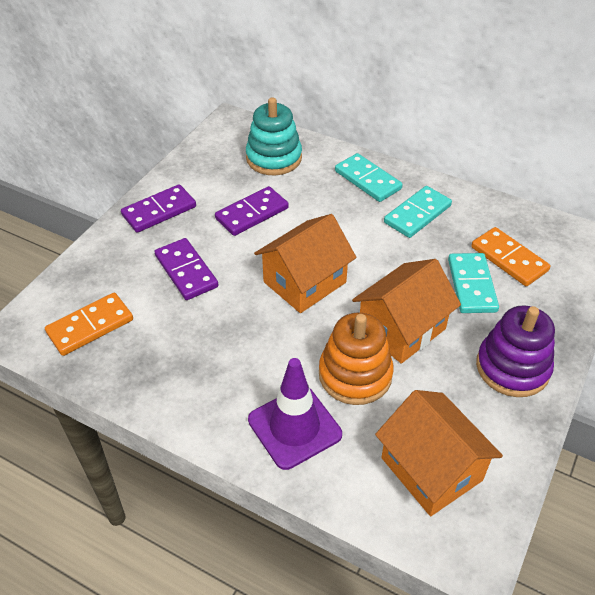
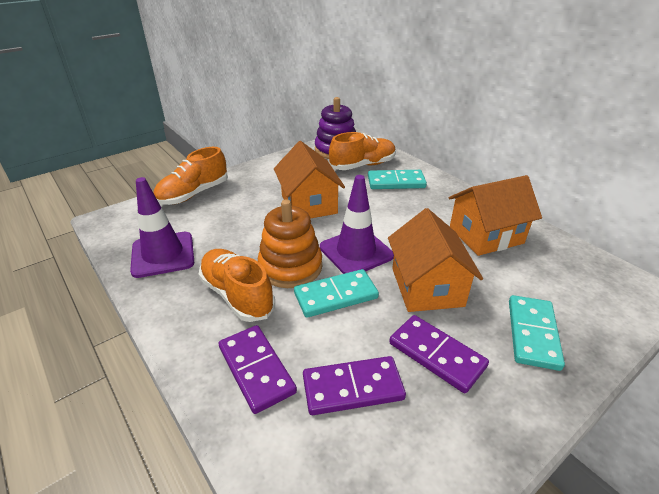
orange domino: 2 -> 0
orange shoe: 0 -> 3
purple traffic cone: 1 -> 2
turquoise stacking toy: 1 -> 0

